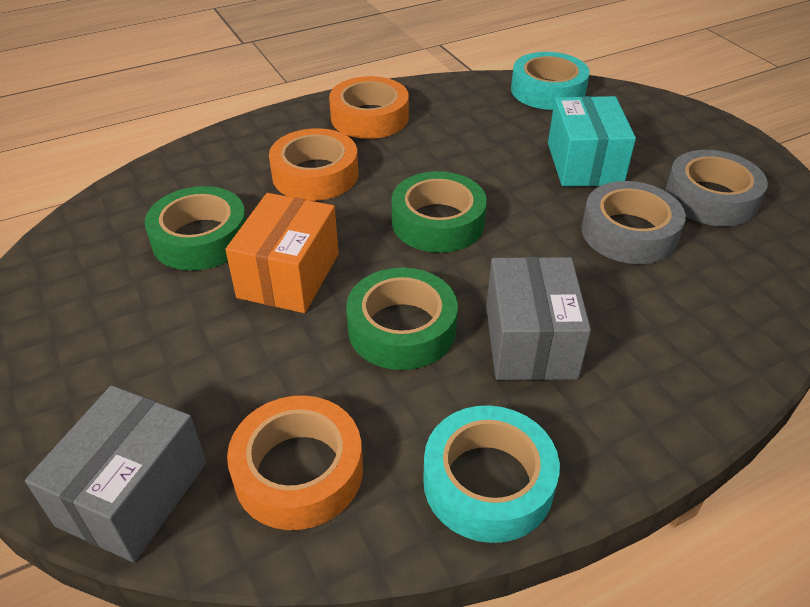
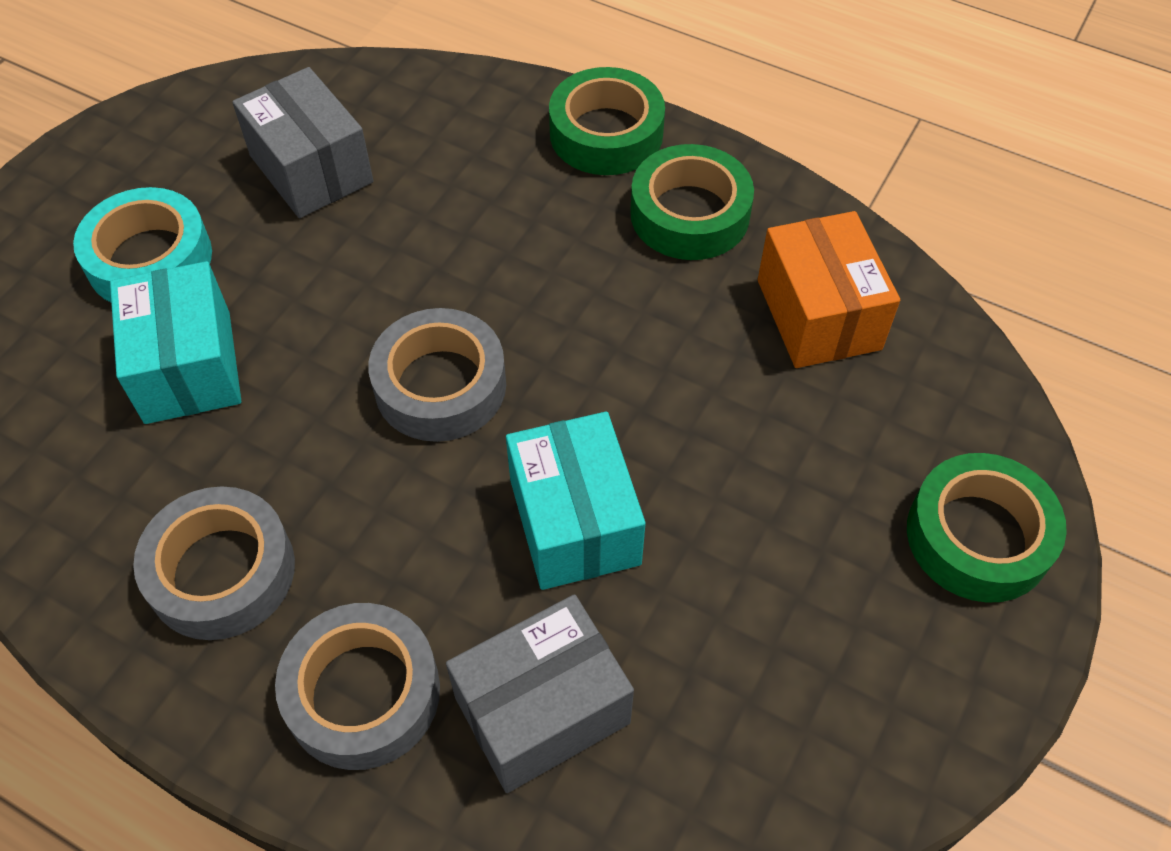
grey tape: 2 -> 3
orange tape: 3 -> 0
turquoise box: 1 -> 2
turquoise tape: 2 -> 1

